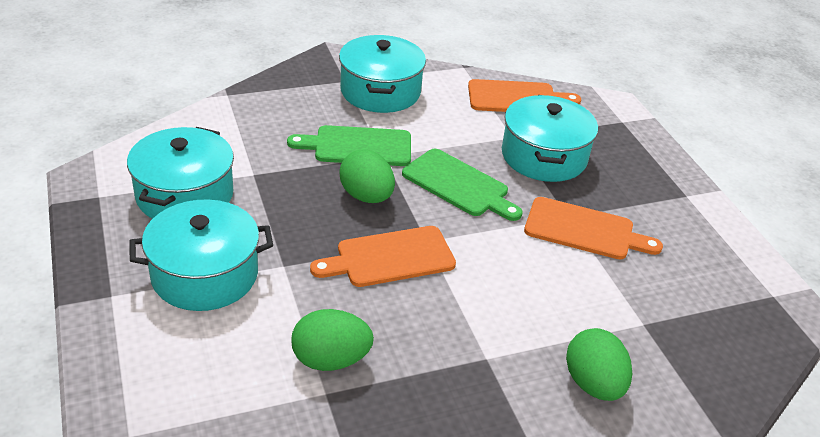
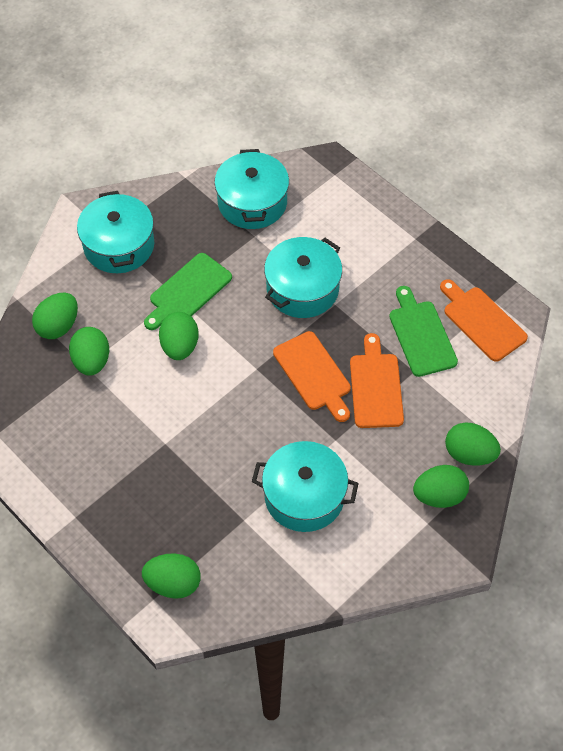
green egg: 3 -> 6

